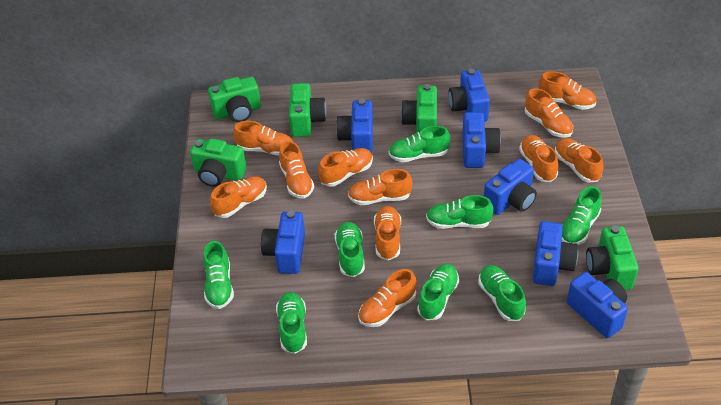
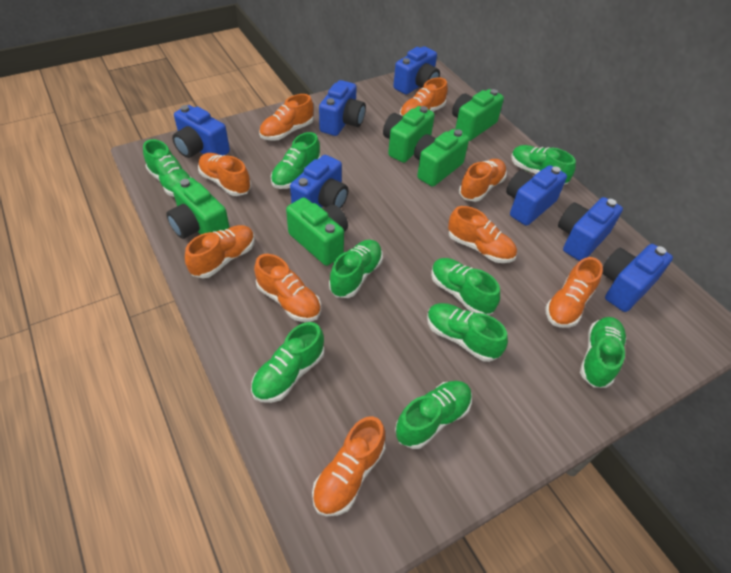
green shoe: 8 -> 9
orange shoe: 11 -> 9

